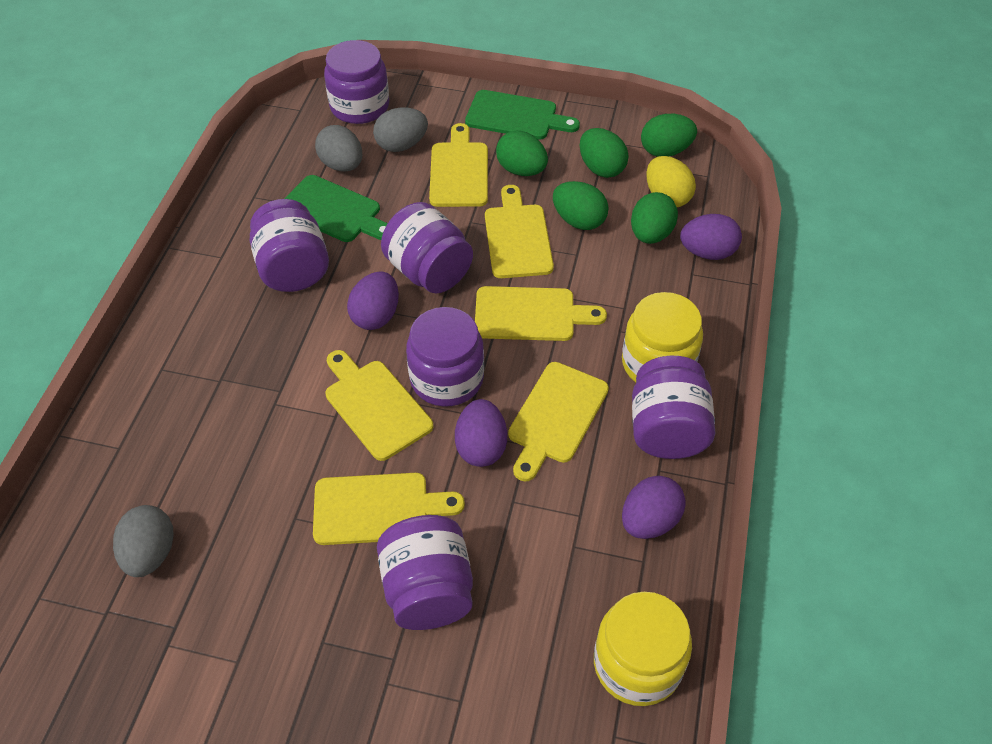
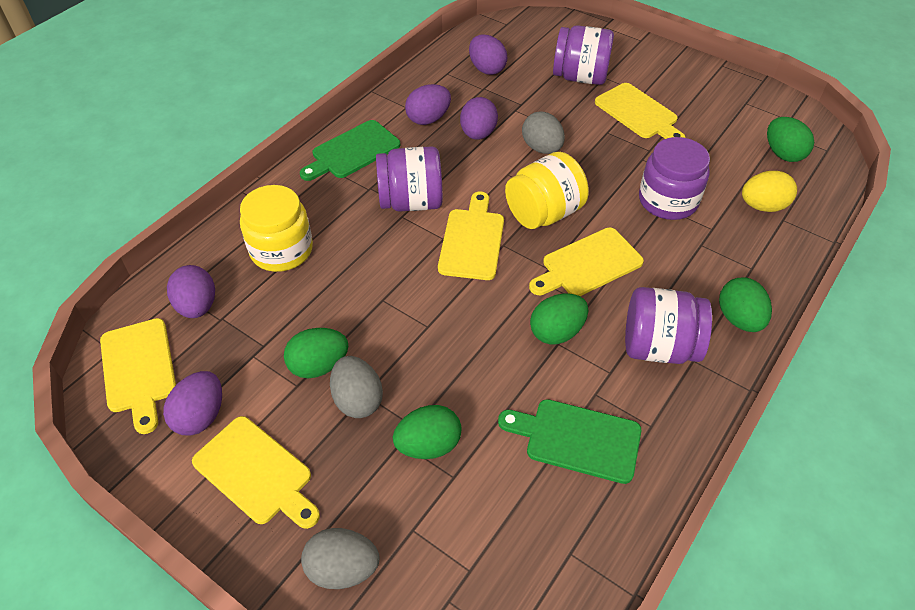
purple egg: 4 -> 5
purple jar: 6 -> 4
yellow cutting board: 6 -> 5

